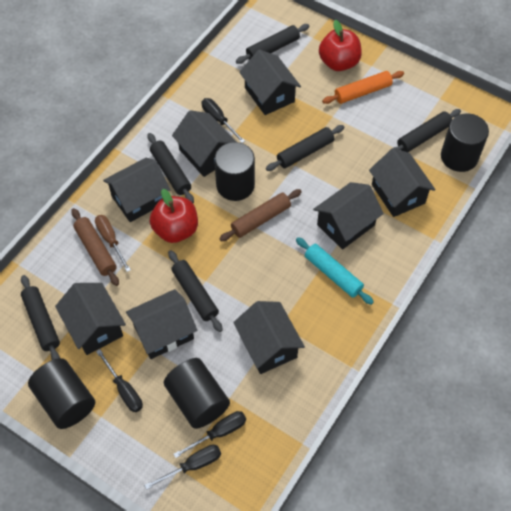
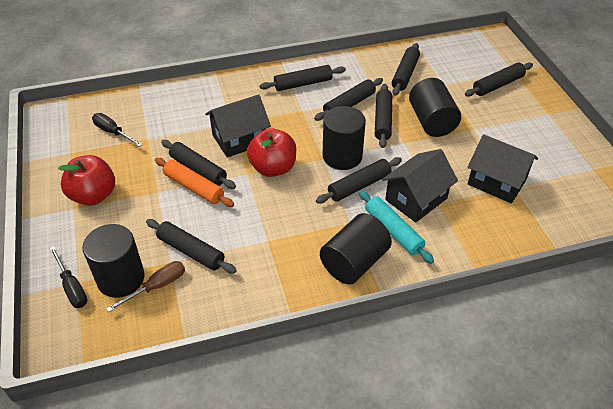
black house: 8 -> 3
black rolling pin: 6 -> 8
black screwdriver: 4 -> 2
brown rolling pin: 2 -> 0

